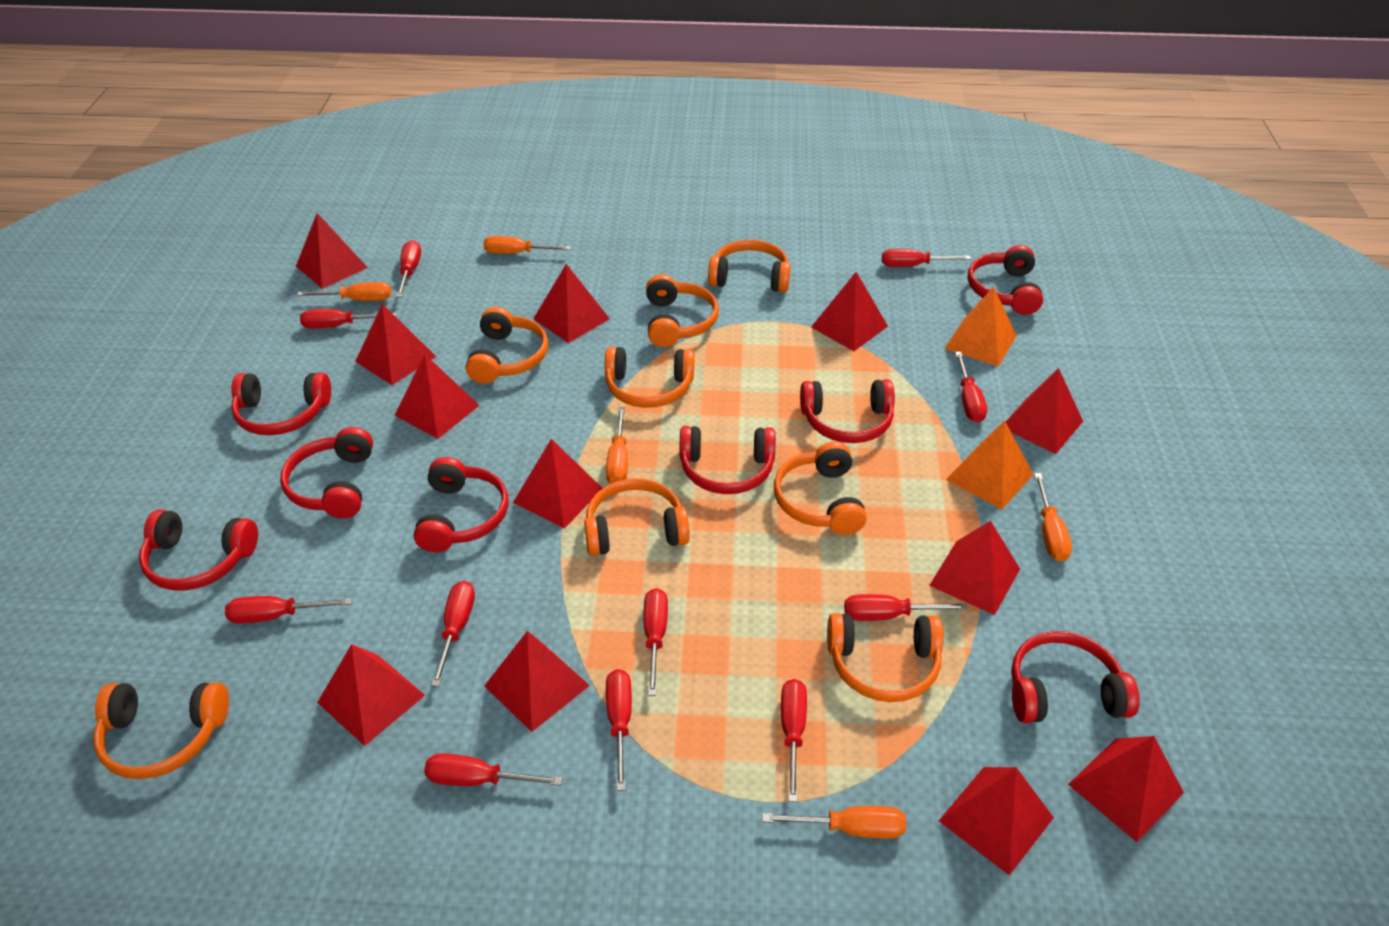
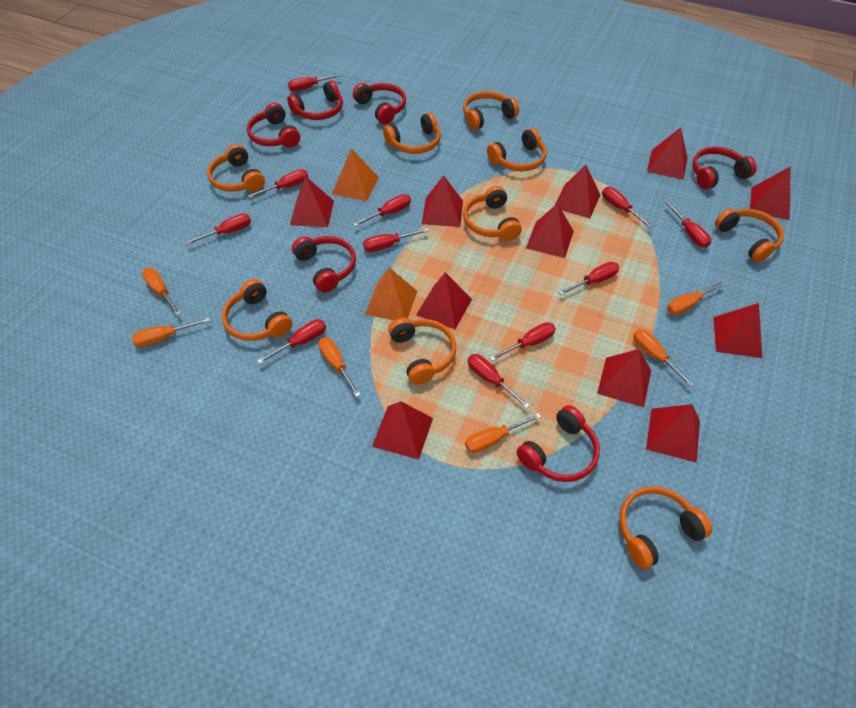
orange headphones: 8 -> 9
orange screwdriver: 5 -> 6
red headphones: 8 -> 6
red pyramid: 12 -> 11

